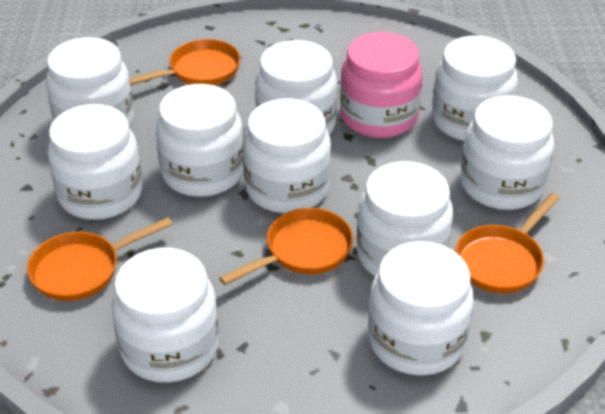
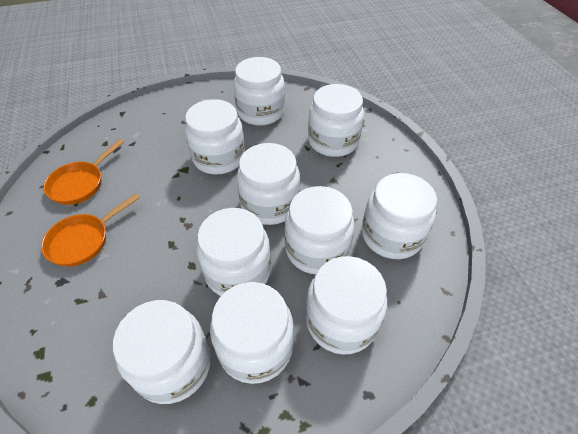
orange pan: 4 -> 2
pink jar: 1 -> 0

